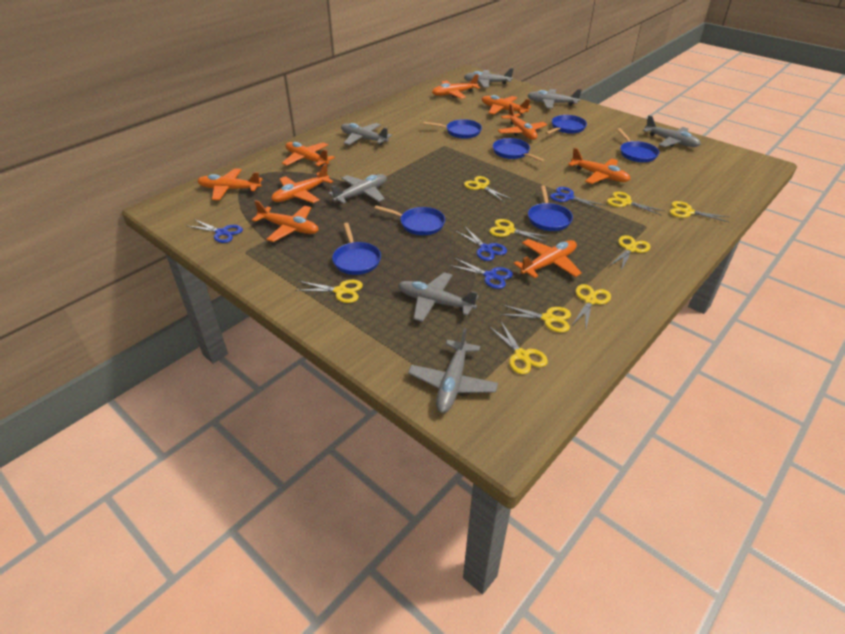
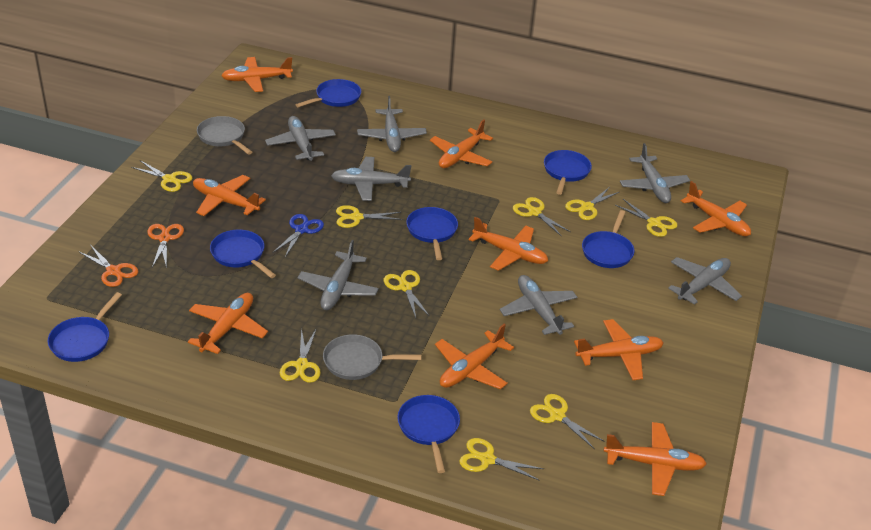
blue scissors: 4 -> 1
grey pan: 0 -> 2
orange scissors: 0 -> 2

